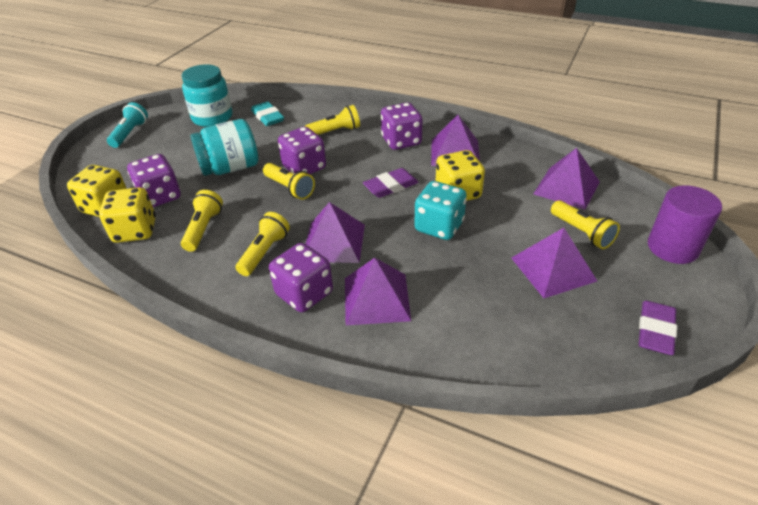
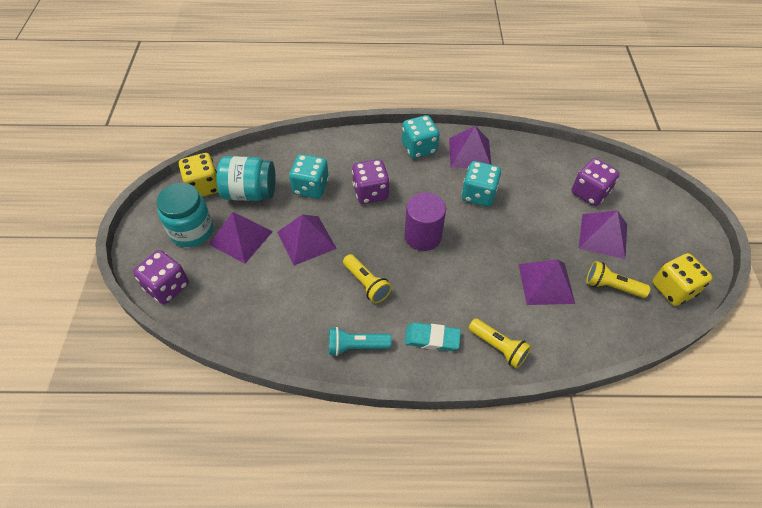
purple dice: 4 -> 3
purple eraser: 2 -> 0
turquoise dice: 1 -> 3
yellow dice: 3 -> 2
yellow flashlight: 5 -> 3

